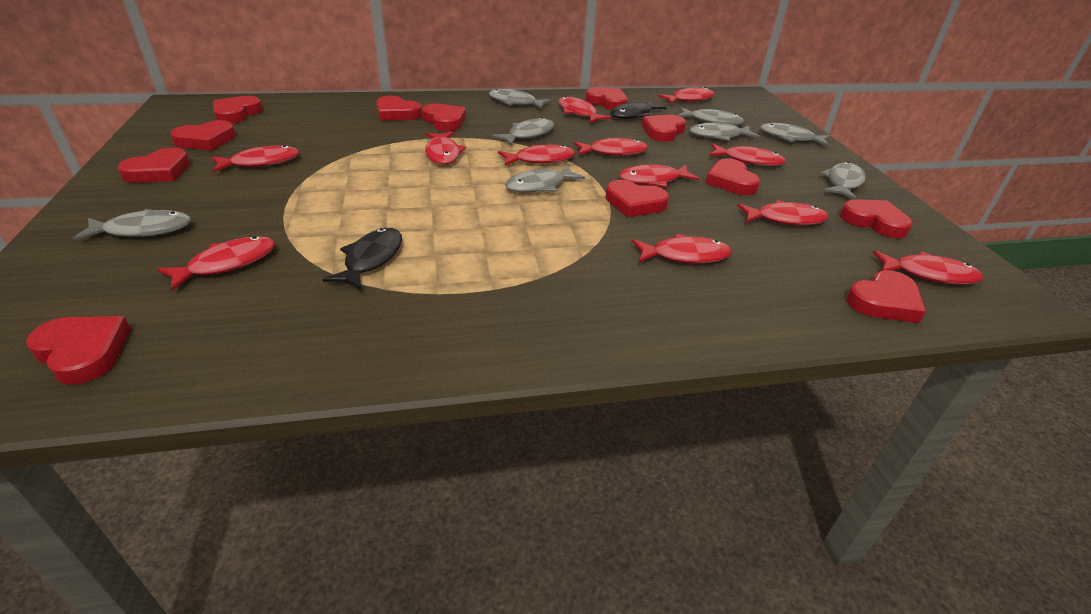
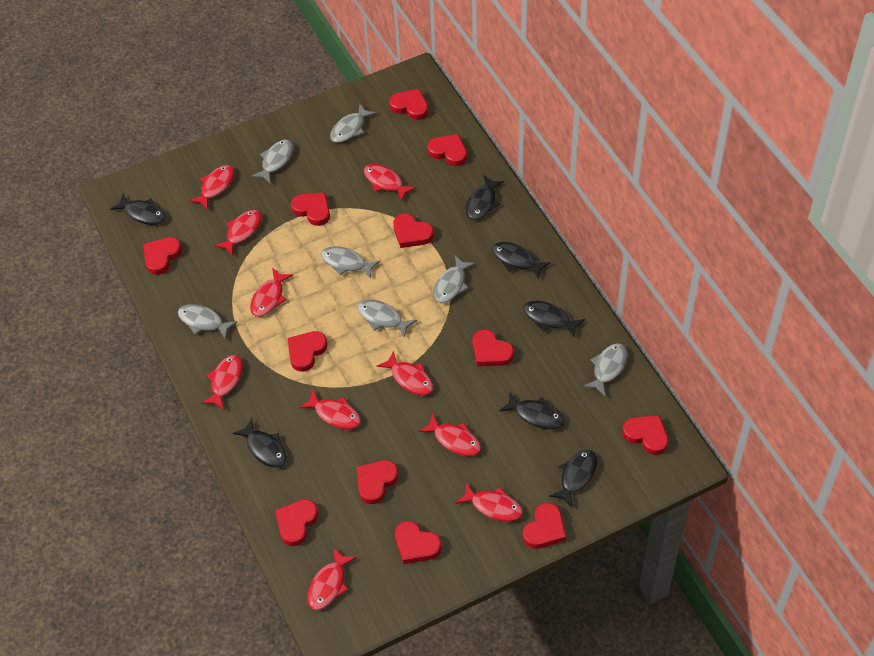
black fish: 2 -> 7
grey fish: 8 -> 7
red fish: 12 -> 10

